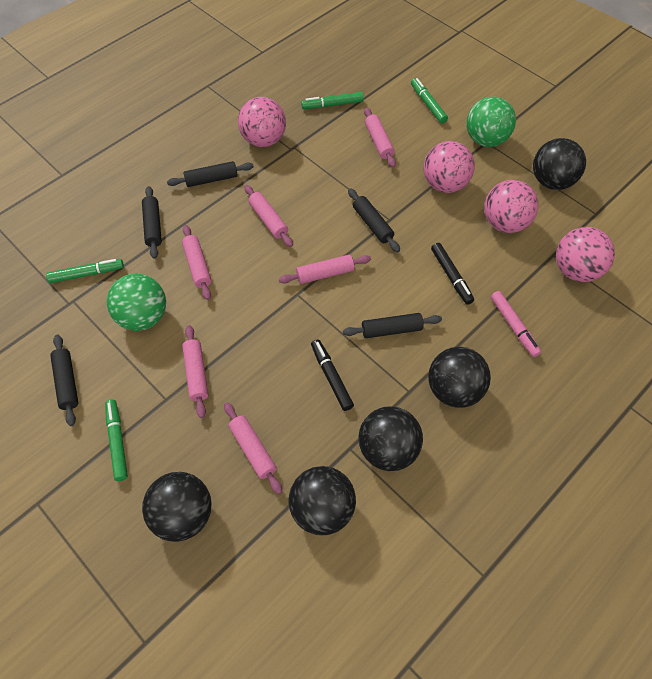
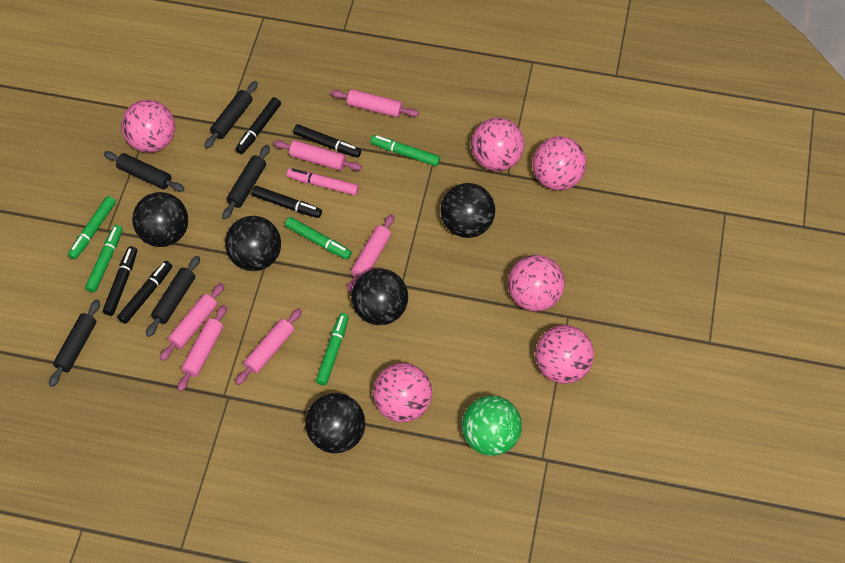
black marker: 2 -> 5
green ball: 2 -> 1
green marker: 4 -> 5
pink ball: 4 -> 6

